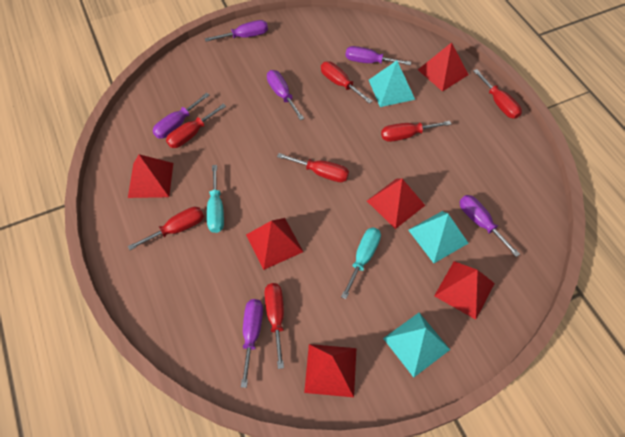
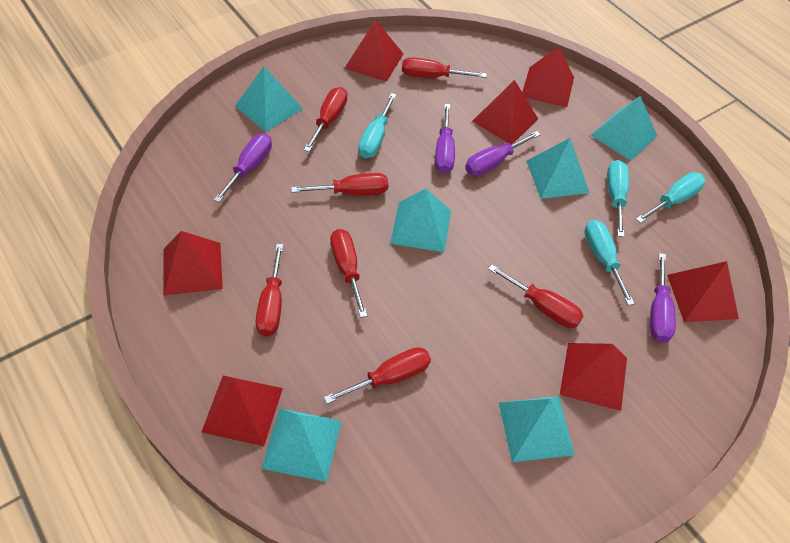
purple screwdriver: 6 -> 4
red pyramid: 6 -> 7
turquoise pyramid: 3 -> 6
turquoise screwdriver: 2 -> 4

